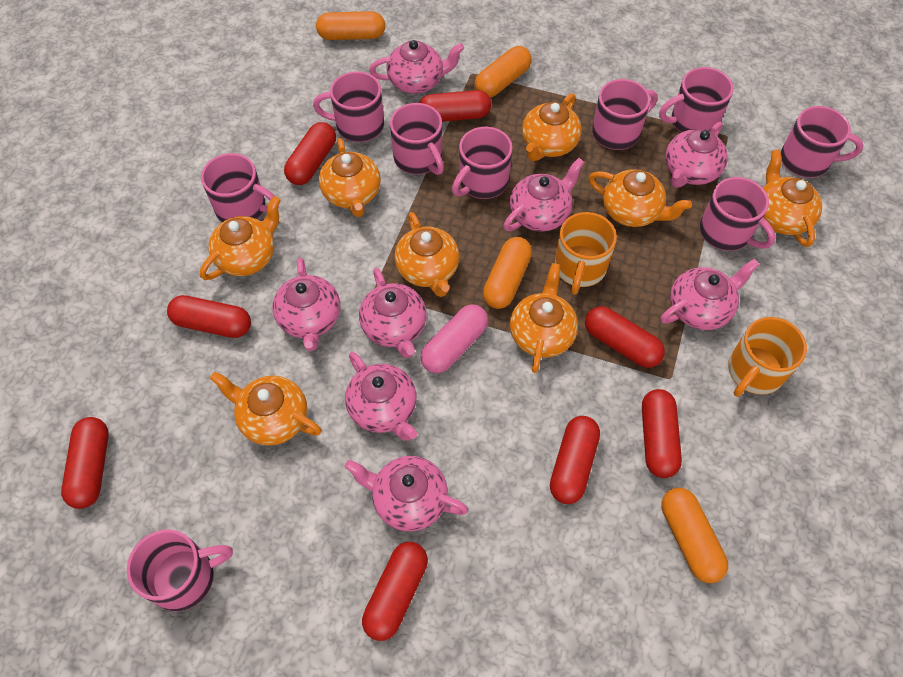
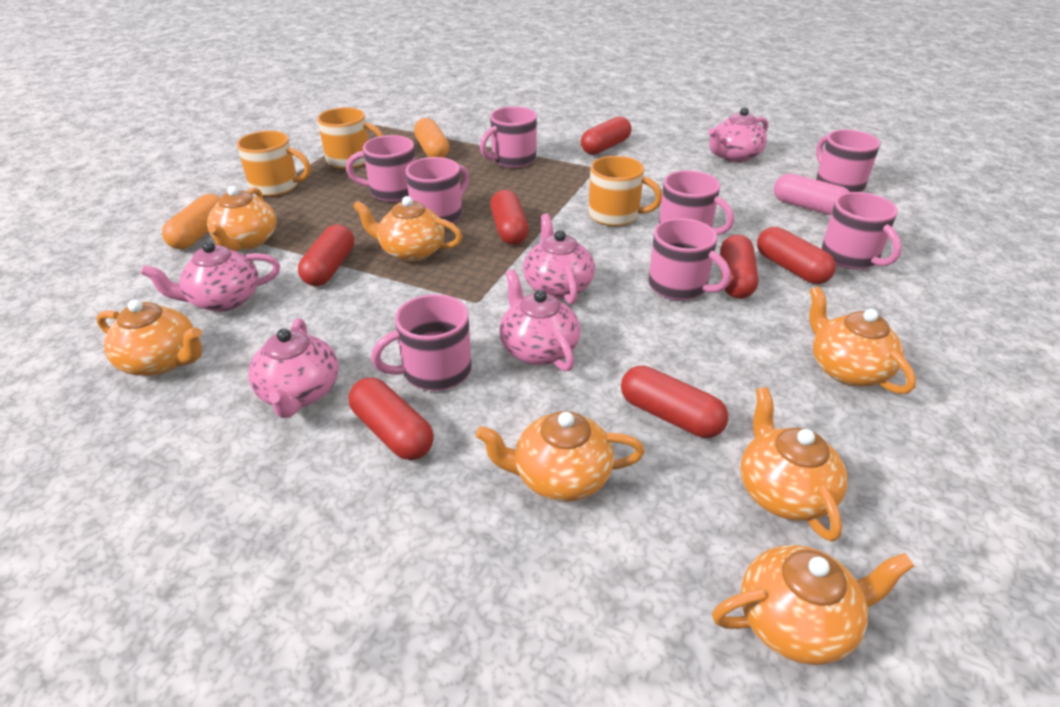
orange capsule: 4 -> 2
orange mug: 2 -> 3
orange teapot: 8 -> 7
pink mug: 9 -> 8
pink teapot: 8 -> 5
red capsule: 8 -> 7

